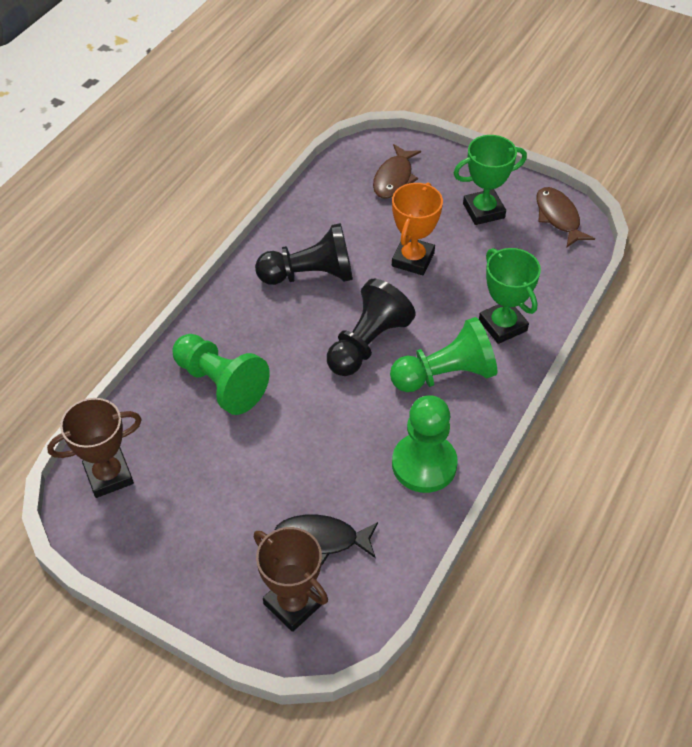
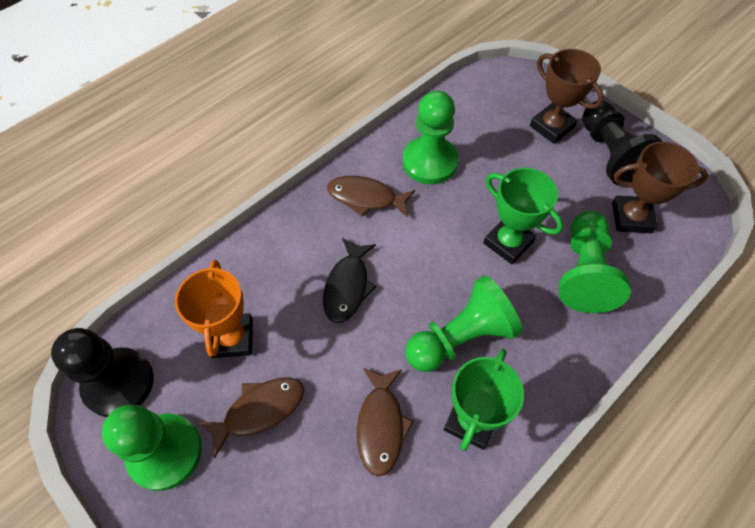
brown fish: 2 -> 3
green pawn: 3 -> 4

